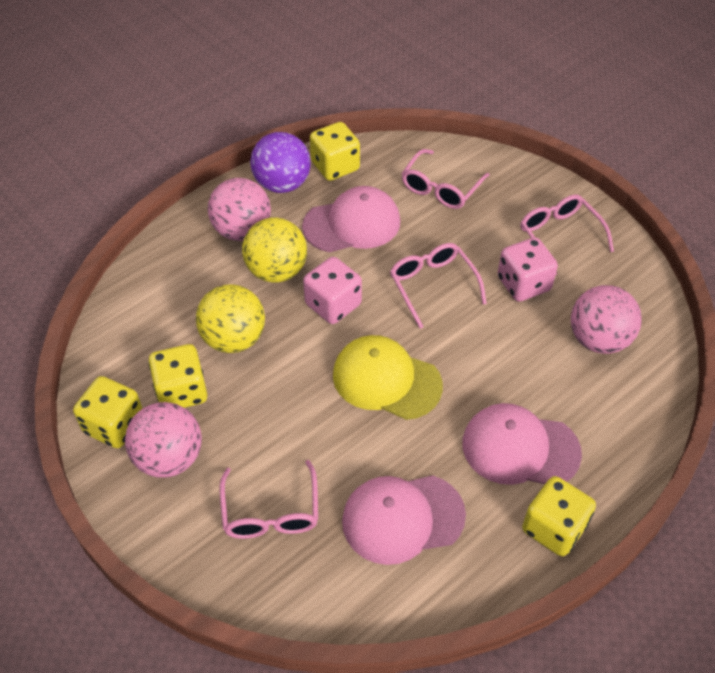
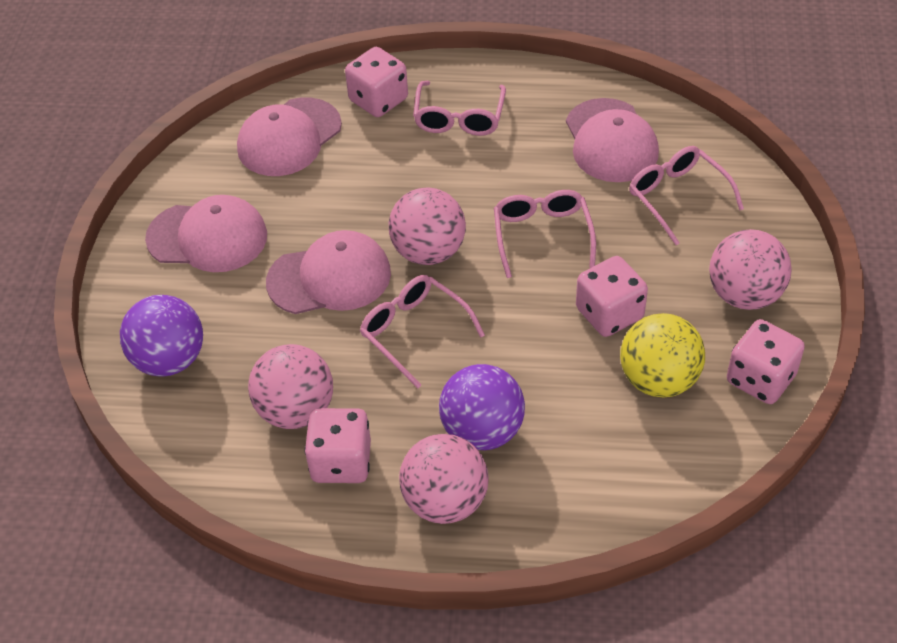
pink ball: 3 -> 4
pink cap: 3 -> 4
pink dice: 2 -> 4
purple ball: 1 -> 2
yellow ball: 2 -> 1
yellow cap: 1 -> 0
yellow dice: 4 -> 0

